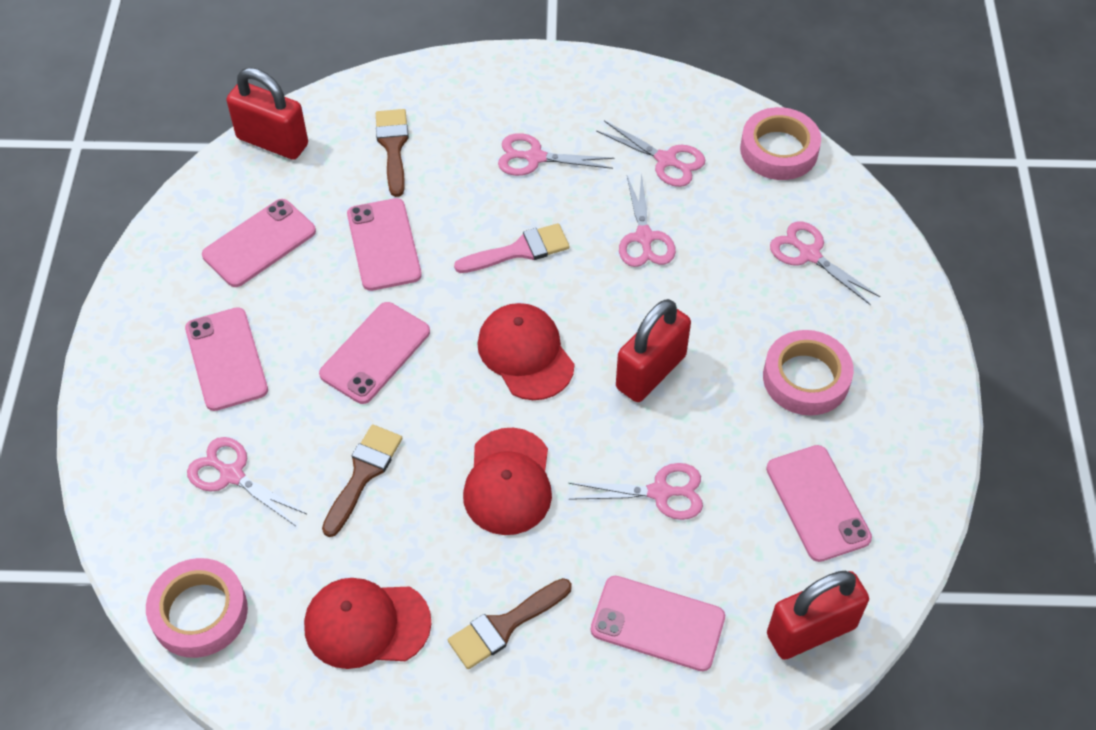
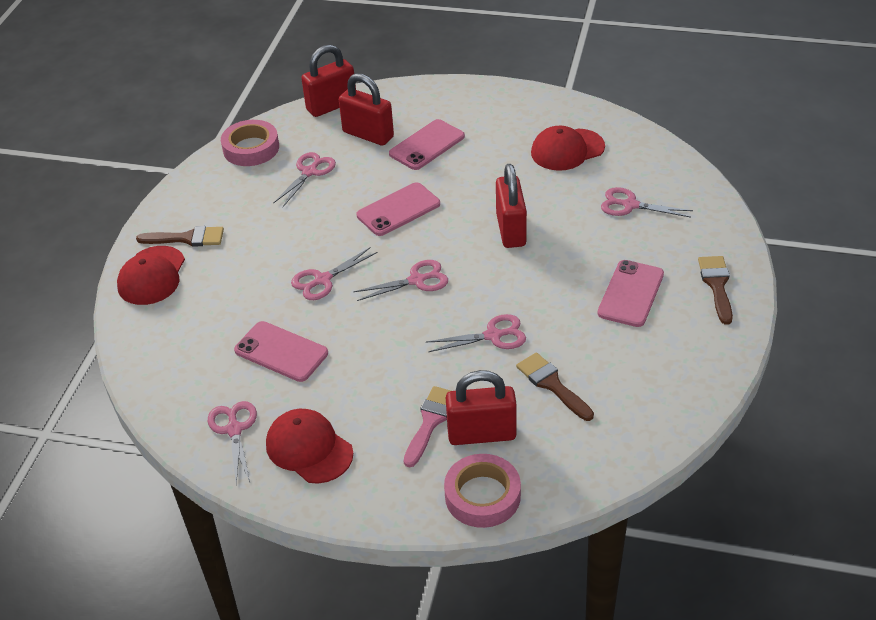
pink phone: 6 -> 4
pink tape: 3 -> 2
red padlock: 3 -> 4

